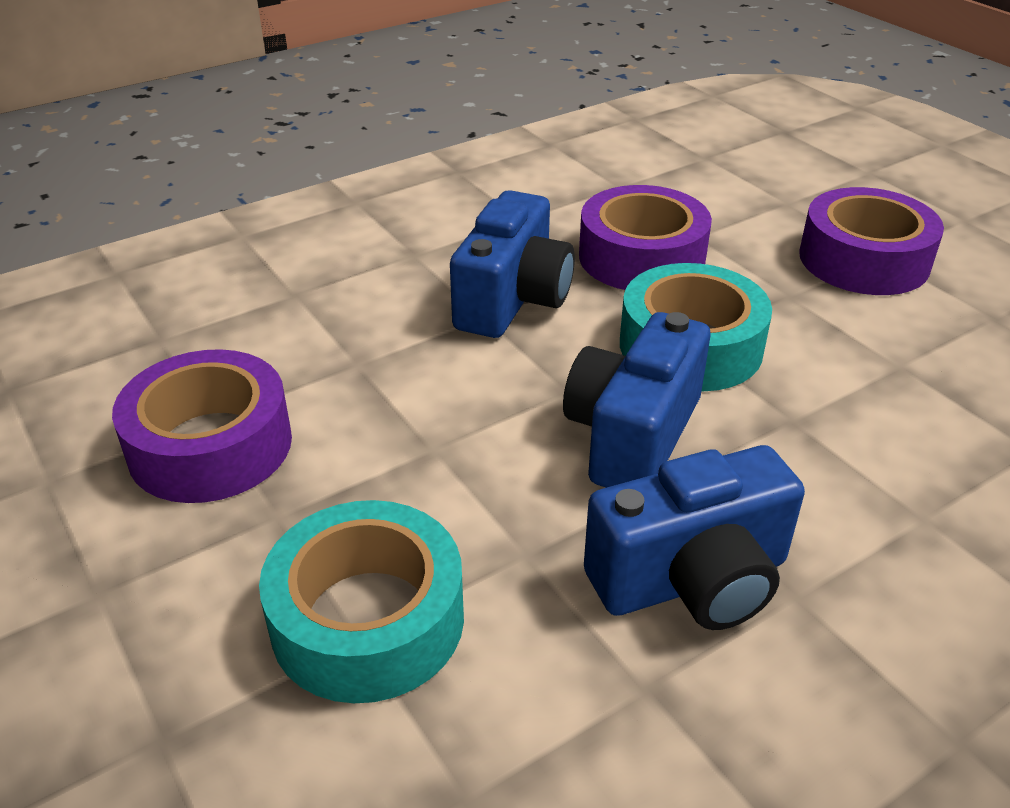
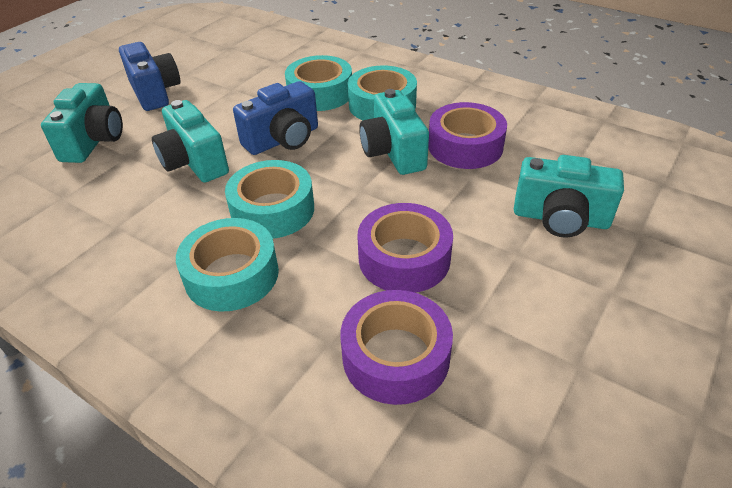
blue camera: 3 -> 2
turquoise camera: 0 -> 4
turquoise tape: 2 -> 4

